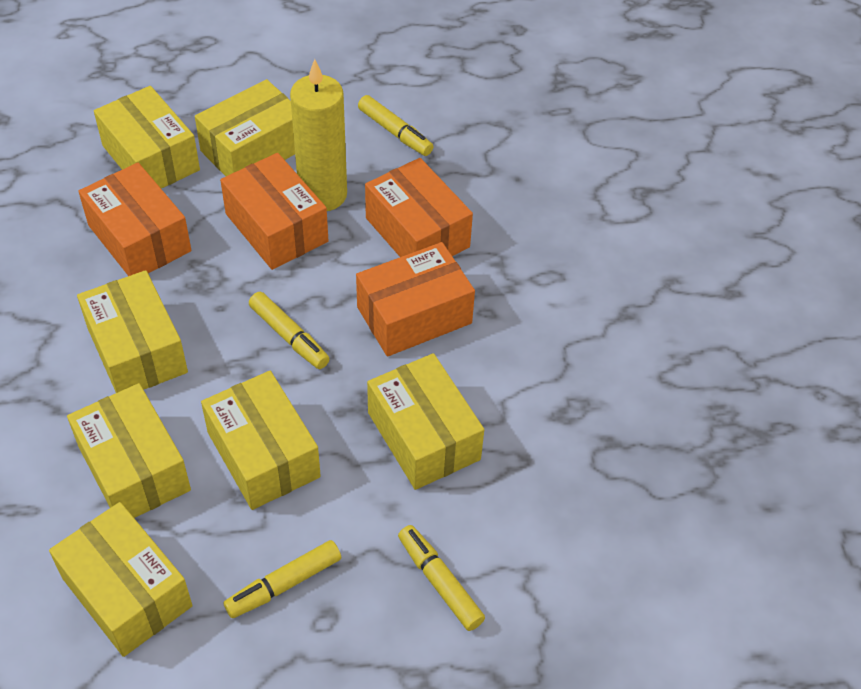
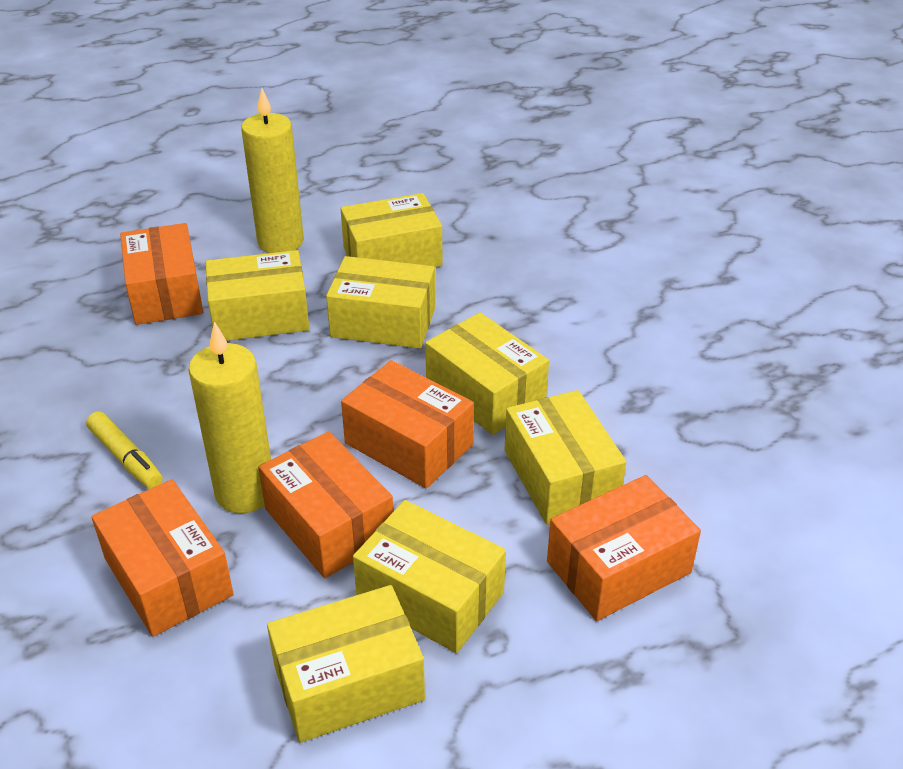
orange box: 4 -> 5
yellow candle: 1 -> 2
yellow marker: 4 -> 1

